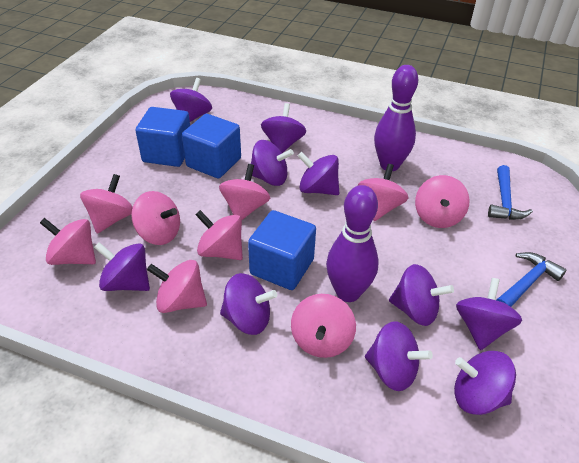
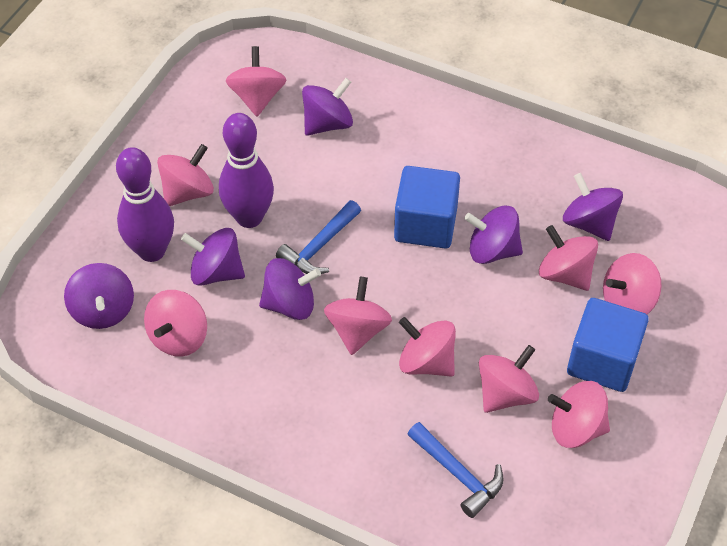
blue cube: 3 -> 2
purple spinning top: 10 -> 6

